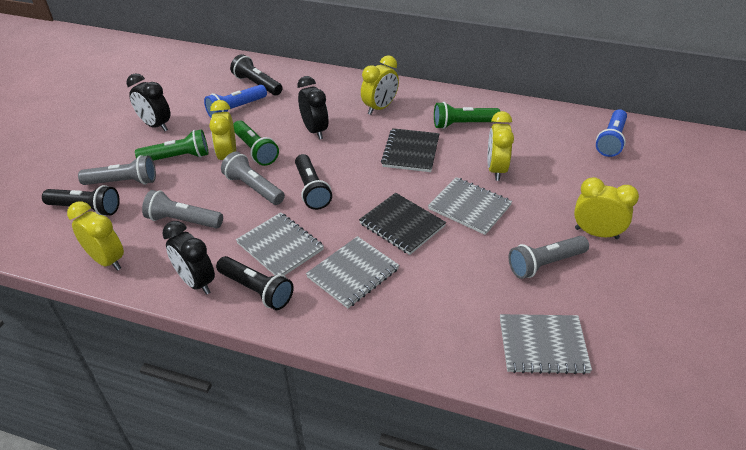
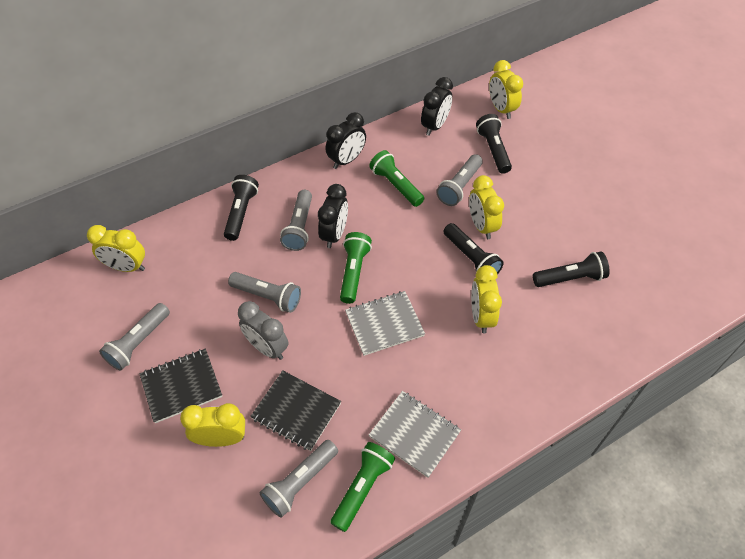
blue flashlight: 2 -> 0
grey clock: 0 -> 1
grey flashlight: 4 -> 5
grey notebook: 4 -> 2

